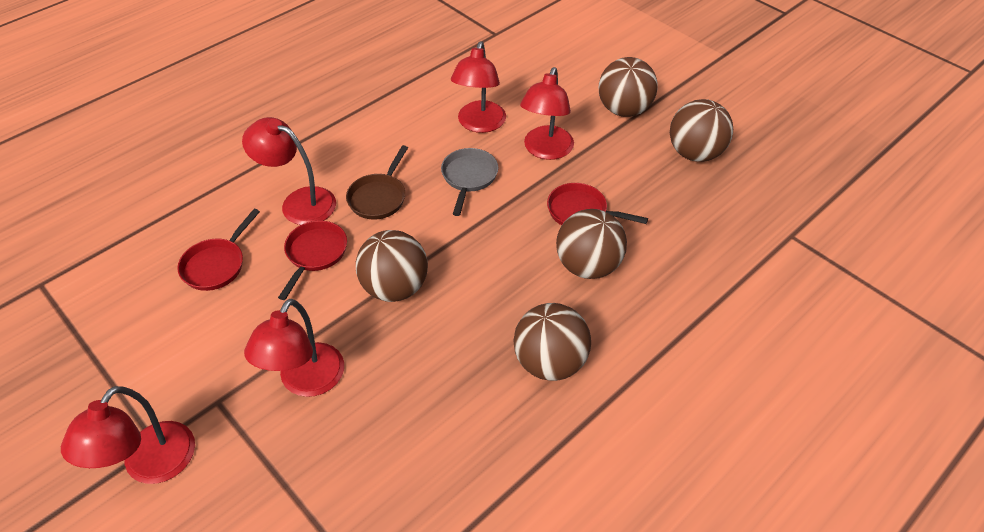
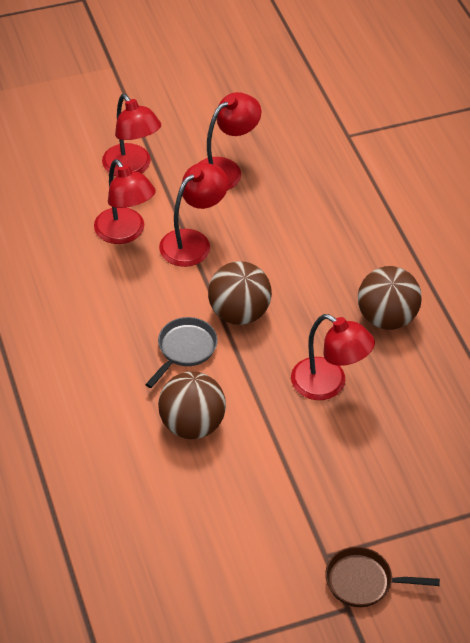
brown ball: 5 -> 3
red pan: 3 -> 0

